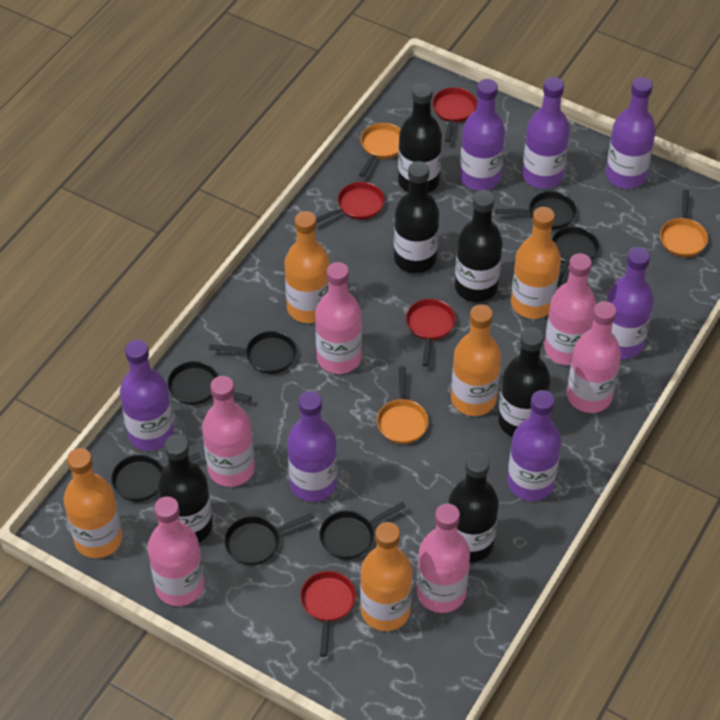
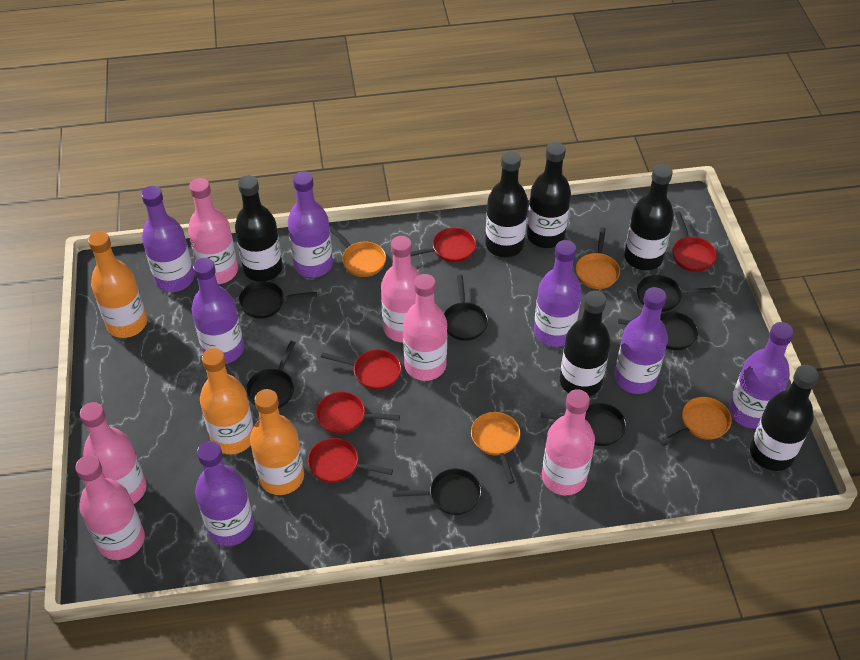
orange bottle: 5 -> 3
orange pan: 3 -> 4
red pan: 4 -> 5

